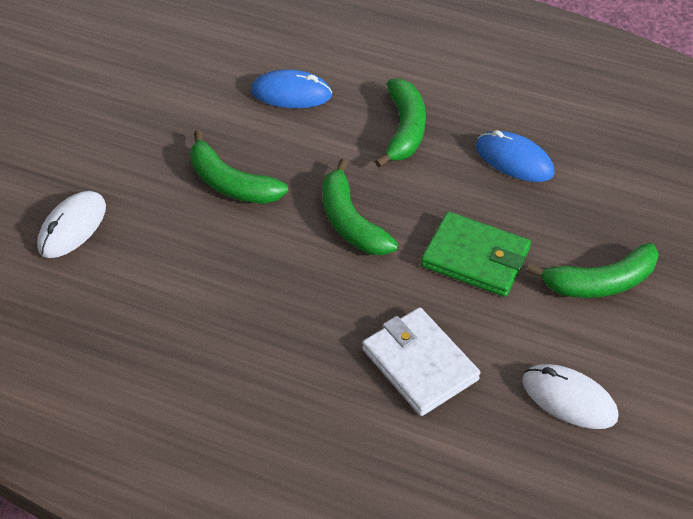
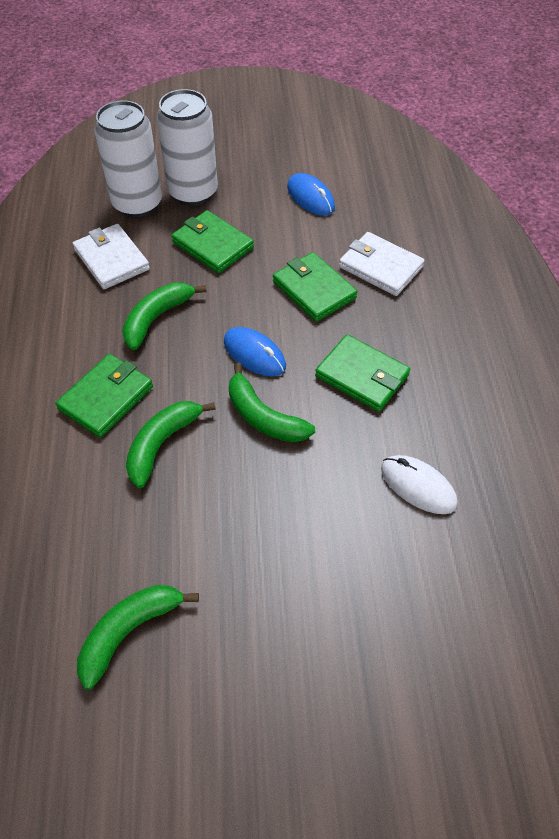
green wallet: 1 -> 4
white can: 0 -> 2
white mouse: 2 -> 1
white wallet: 1 -> 2

